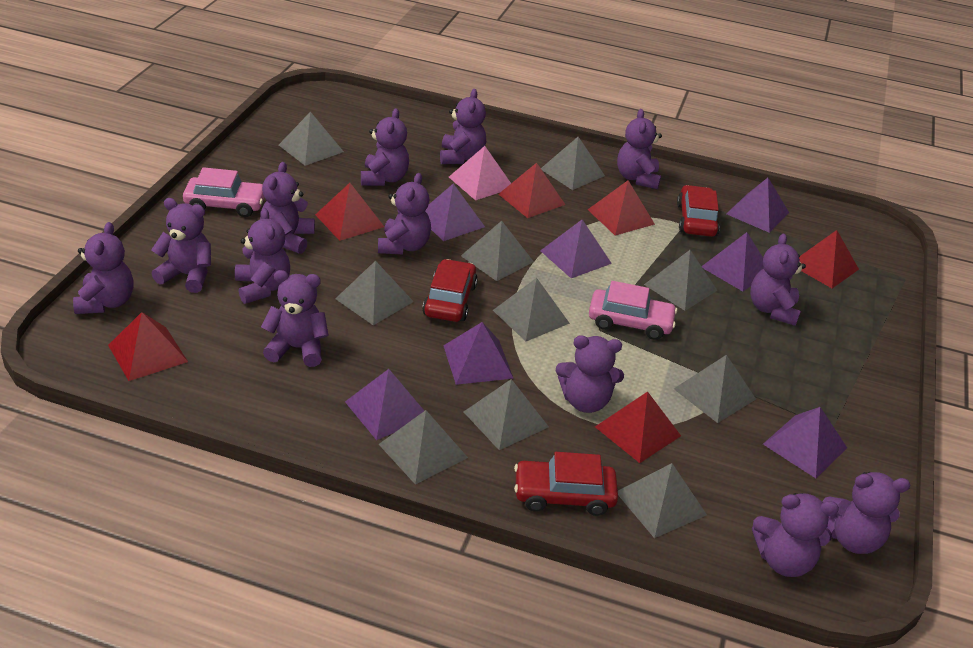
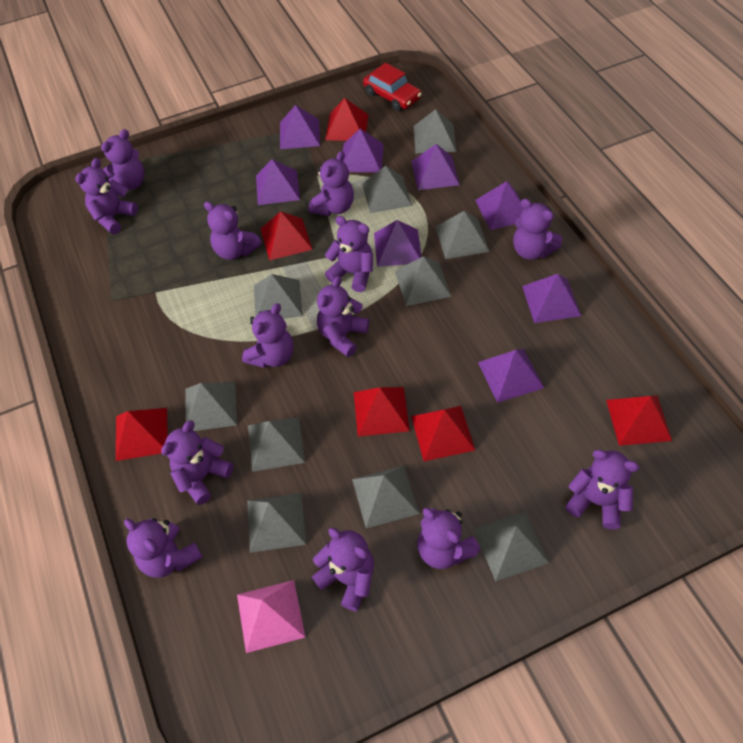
pink car: 2 -> 0
purple pyramid: 7 -> 8
red car: 3 -> 1

